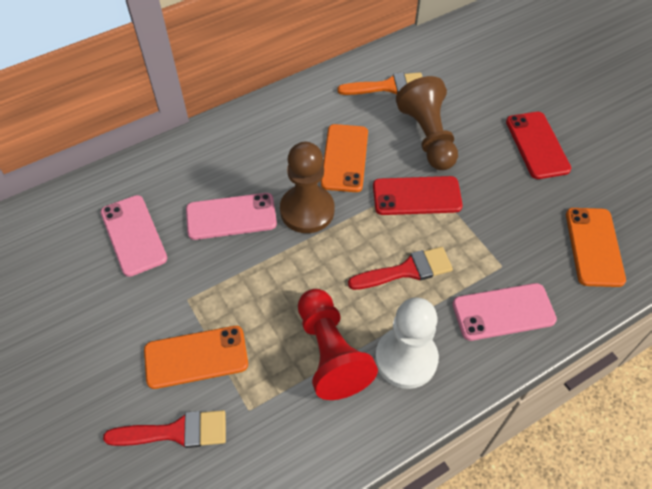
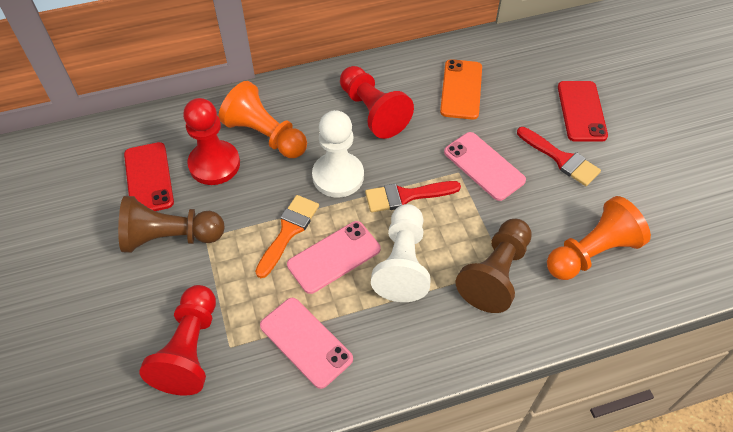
orange pawn: 0 -> 2
orange phone: 3 -> 1
red pawn: 1 -> 3
white pawn: 1 -> 2

